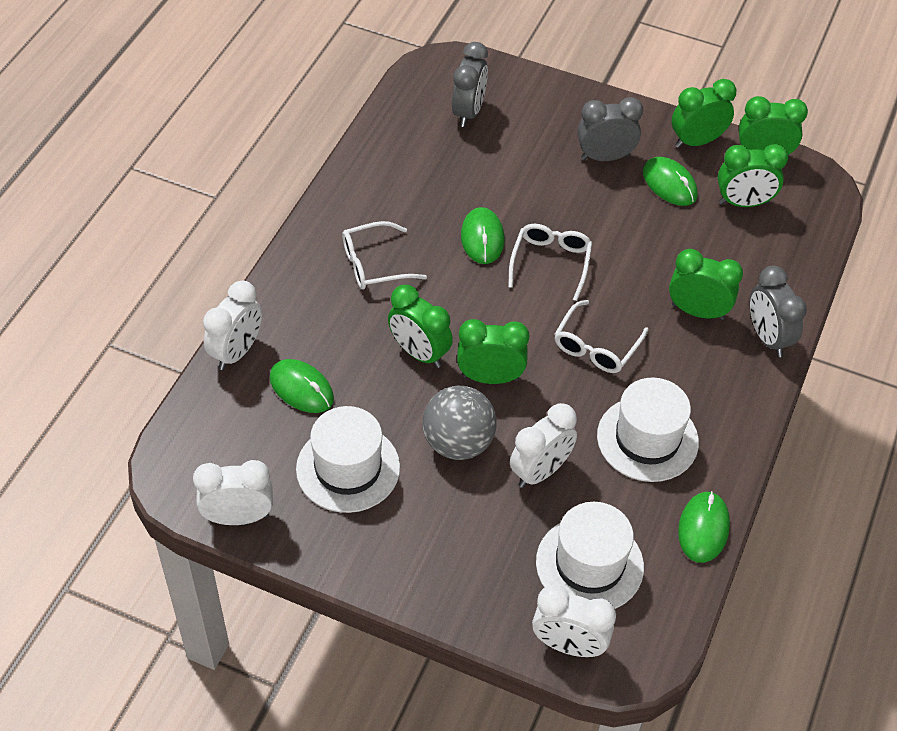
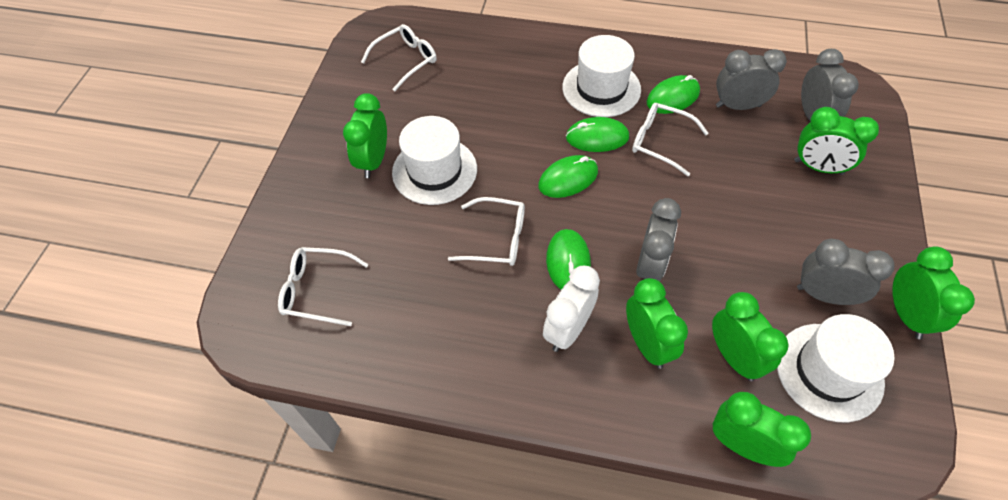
grey ball: 1 -> 0
grey clock: 3 -> 4
white clock: 4 -> 1
white glasses: 3 -> 4

